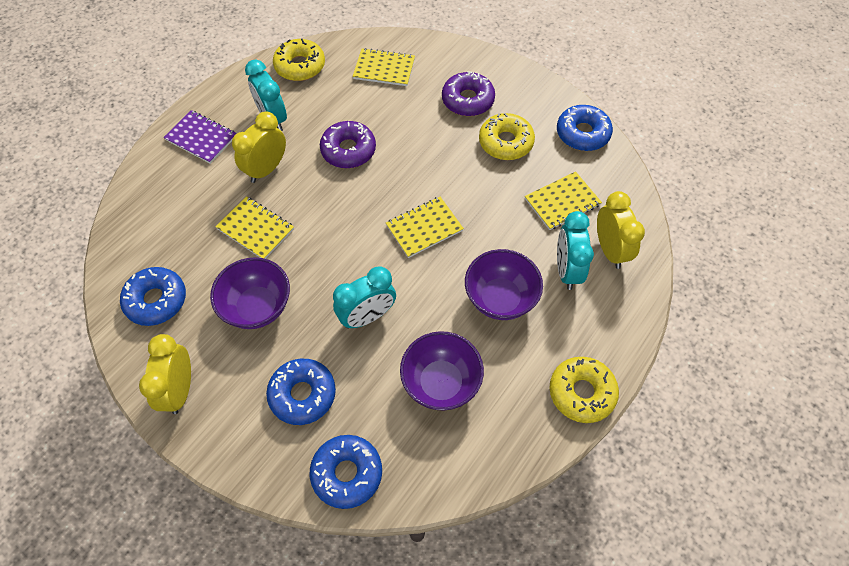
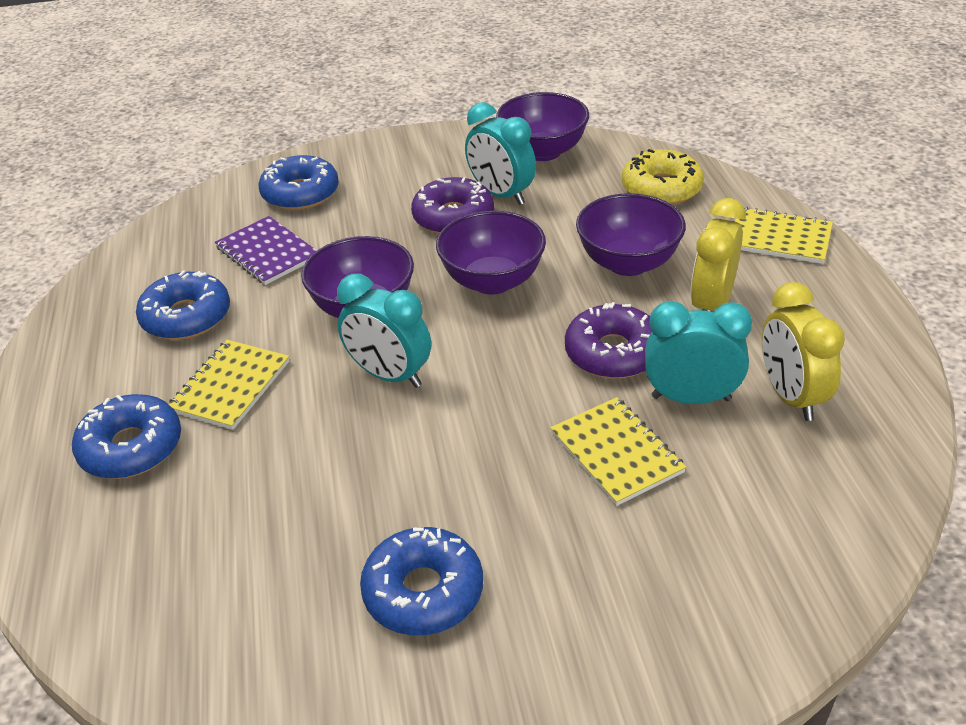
purple bowl: 3 -> 4
yellow clock: 3 -> 2
yellow donut: 3 -> 1
yellow notebook: 4 -> 3

